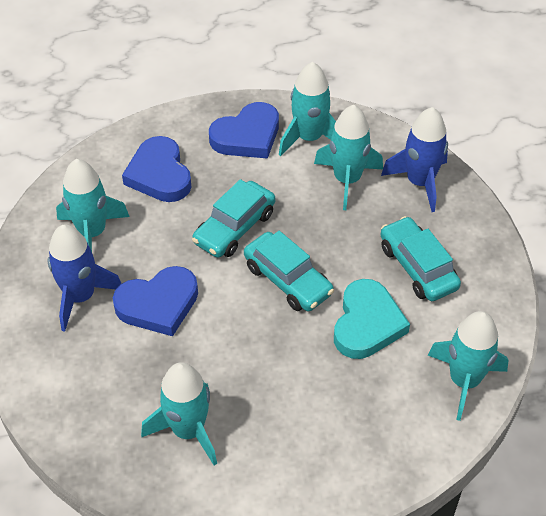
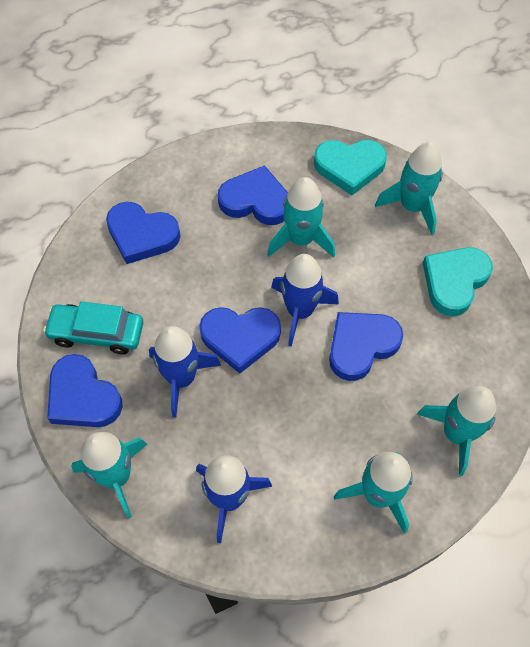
blue heart: 3 -> 5
blue rocket: 2 -> 3
turquoise car: 3 -> 1
turquoise heart: 1 -> 2

